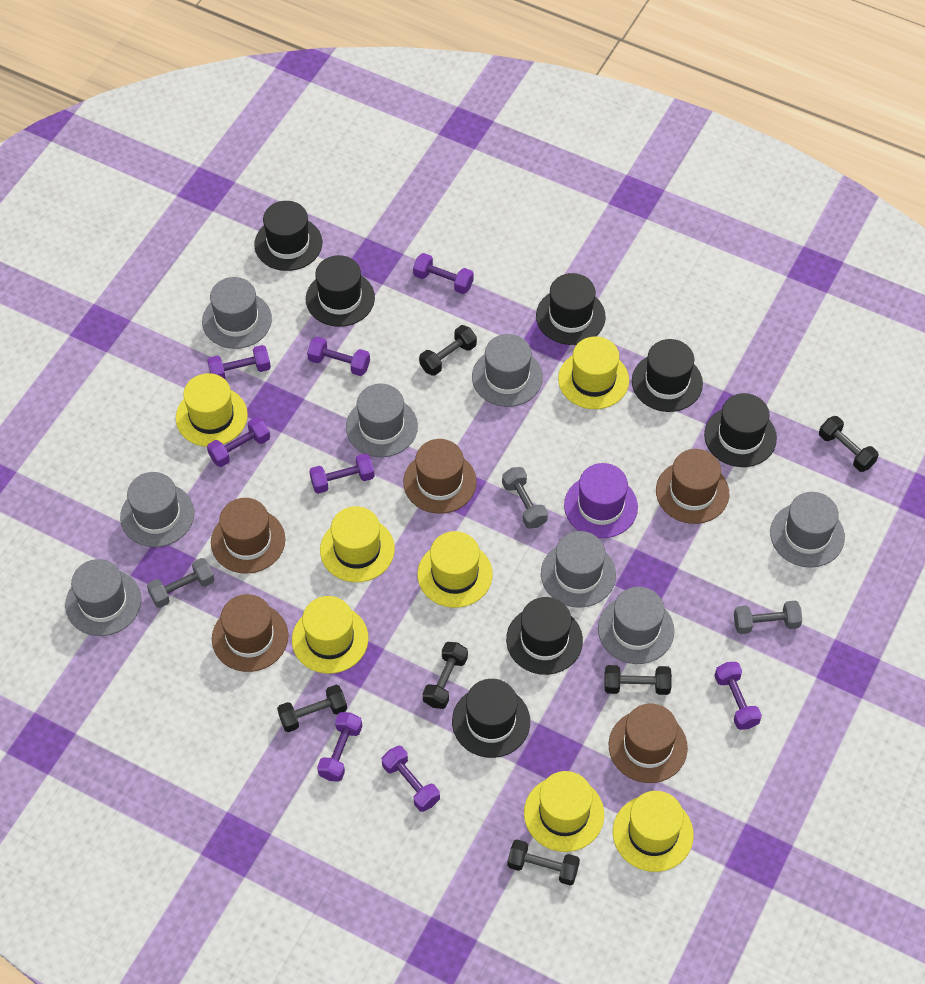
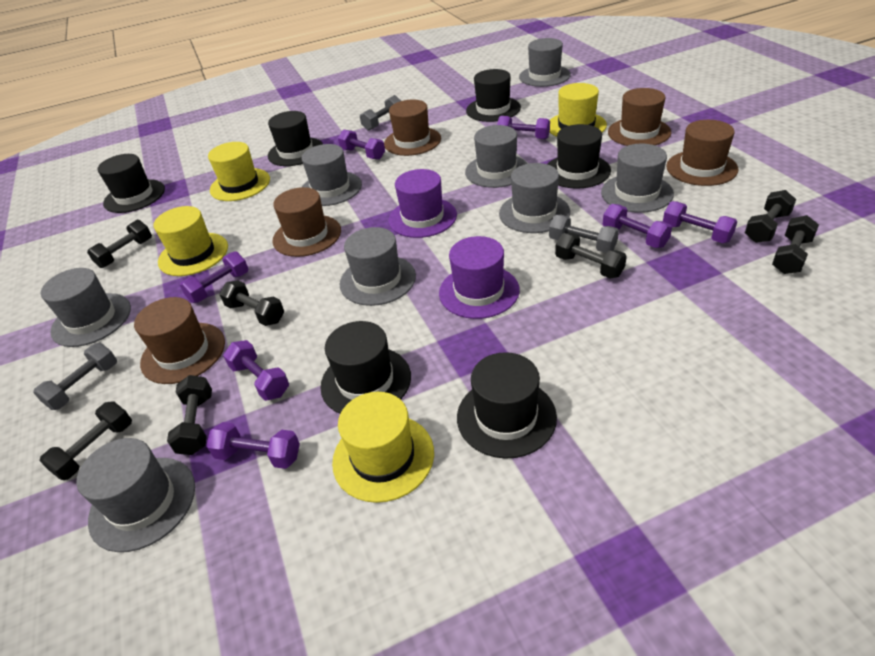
black dumbbell: 6 -> 7
black hat: 7 -> 6
purple dumbbell: 8 -> 7
purple hat: 1 -> 2
yellow hat: 7 -> 4

